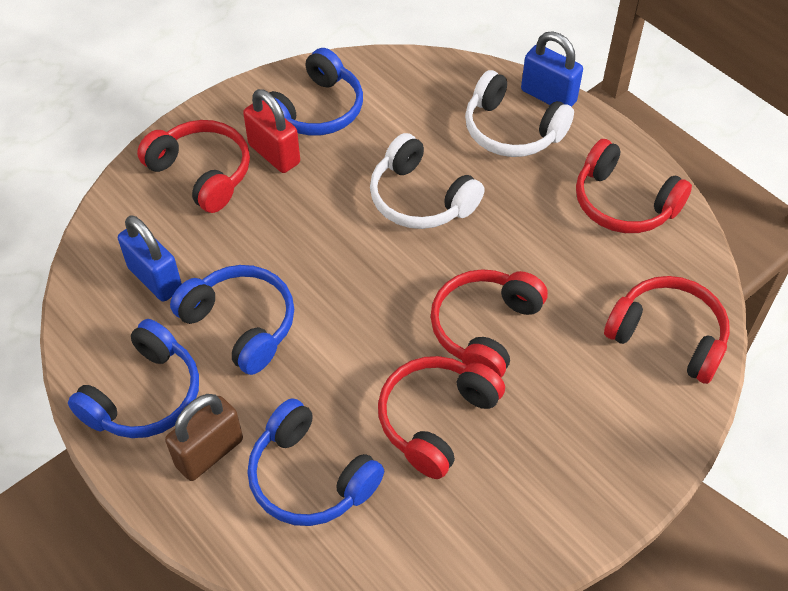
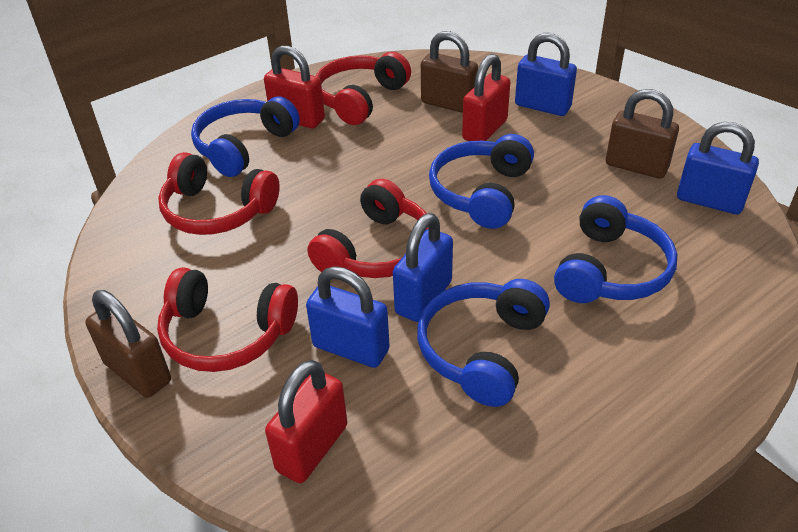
blue padlock: 2 -> 4
brown padlock: 1 -> 3
red headphones: 5 -> 4
red padlock: 1 -> 3
white headphones: 2 -> 0

